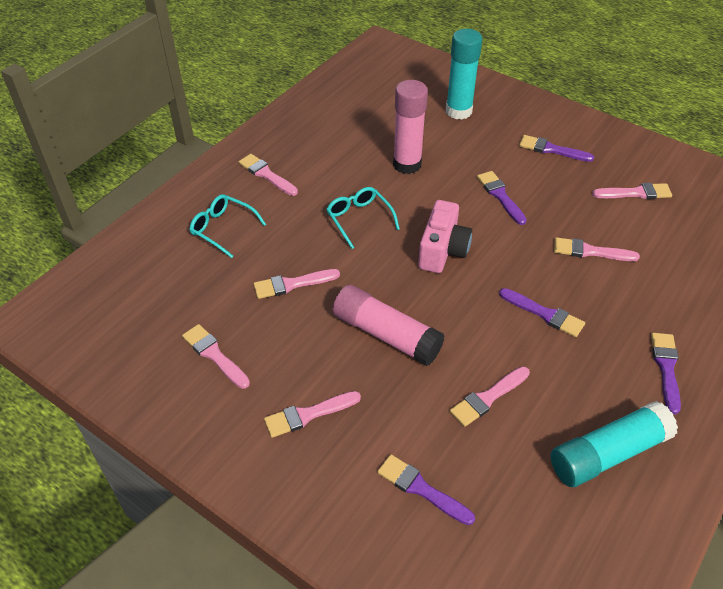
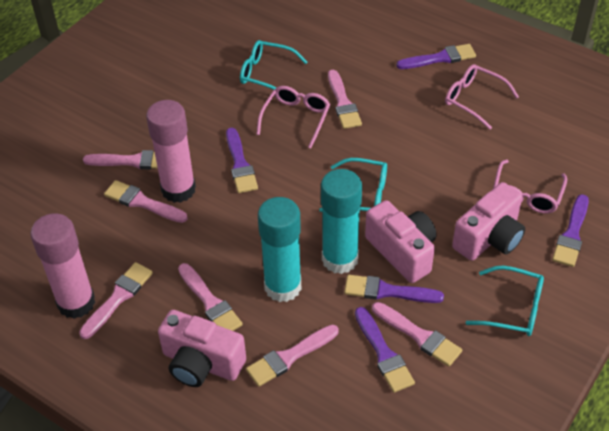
pink camera: 1 -> 3
pink glasses: 0 -> 3
turquoise glasses: 2 -> 3

